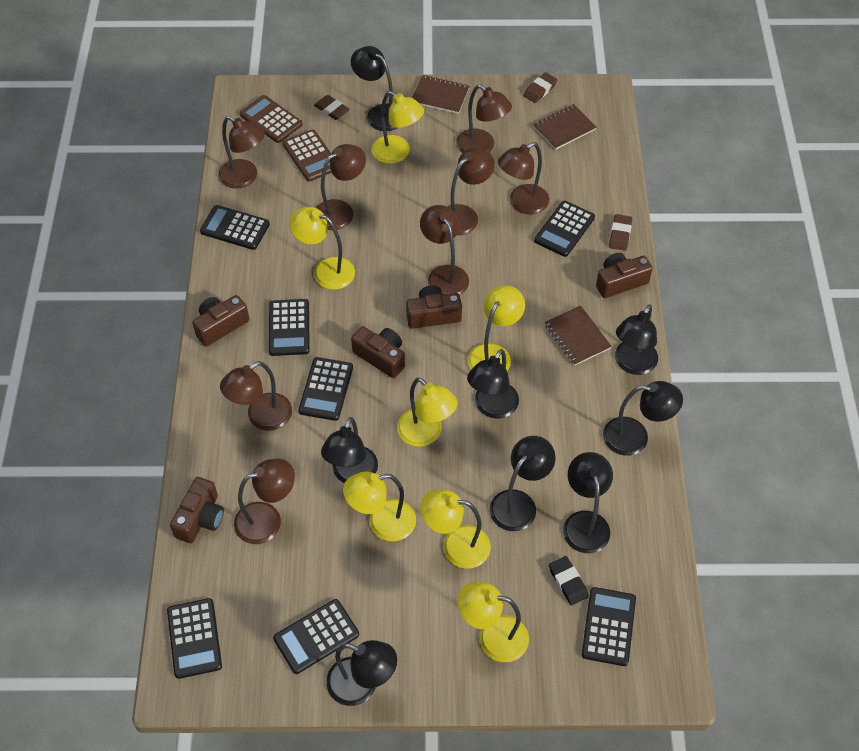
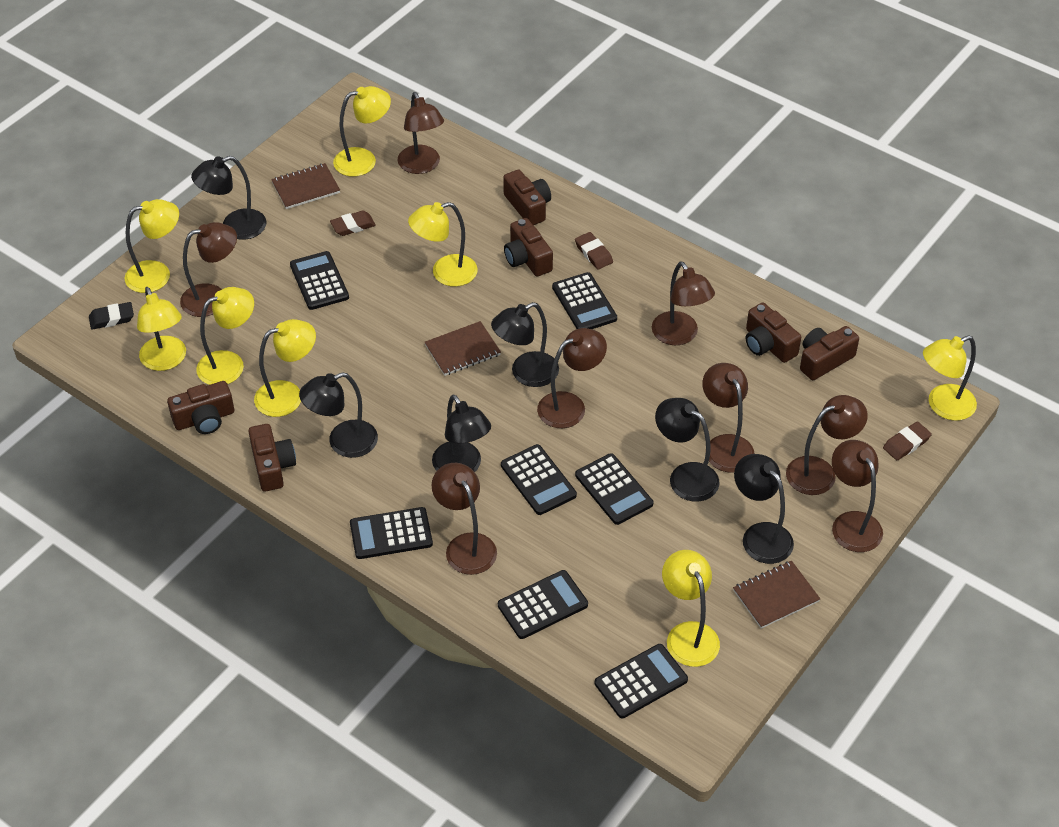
black lamp: 8 -> 6
brown calculator: 2 -> 0
brown camera: 5 -> 6
yellow lamp: 7 -> 8

